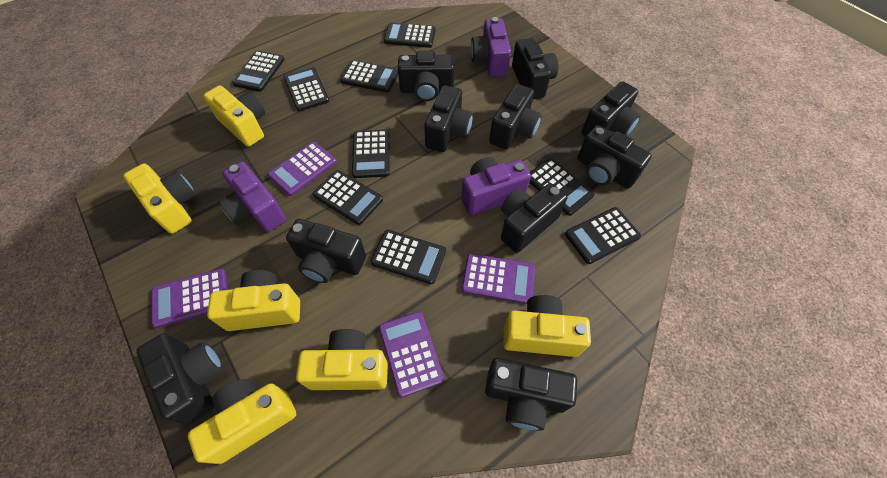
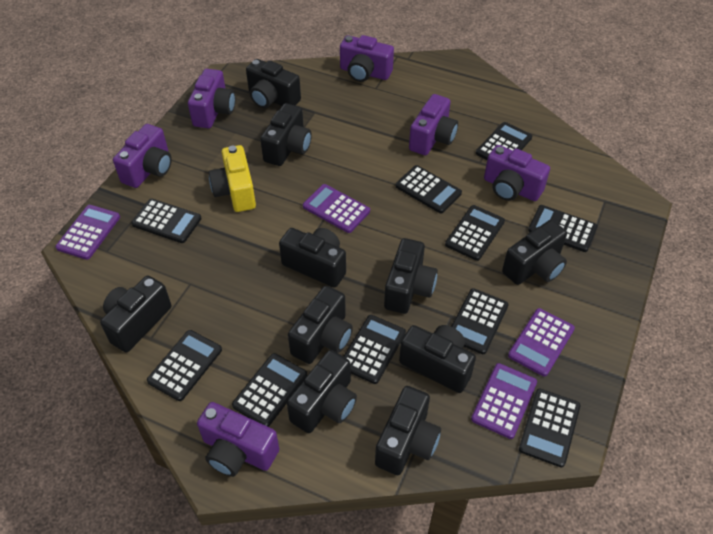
black calculator: 9 -> 10
purple camera: 3 -> 6
yellow camera: 6 -> 1

